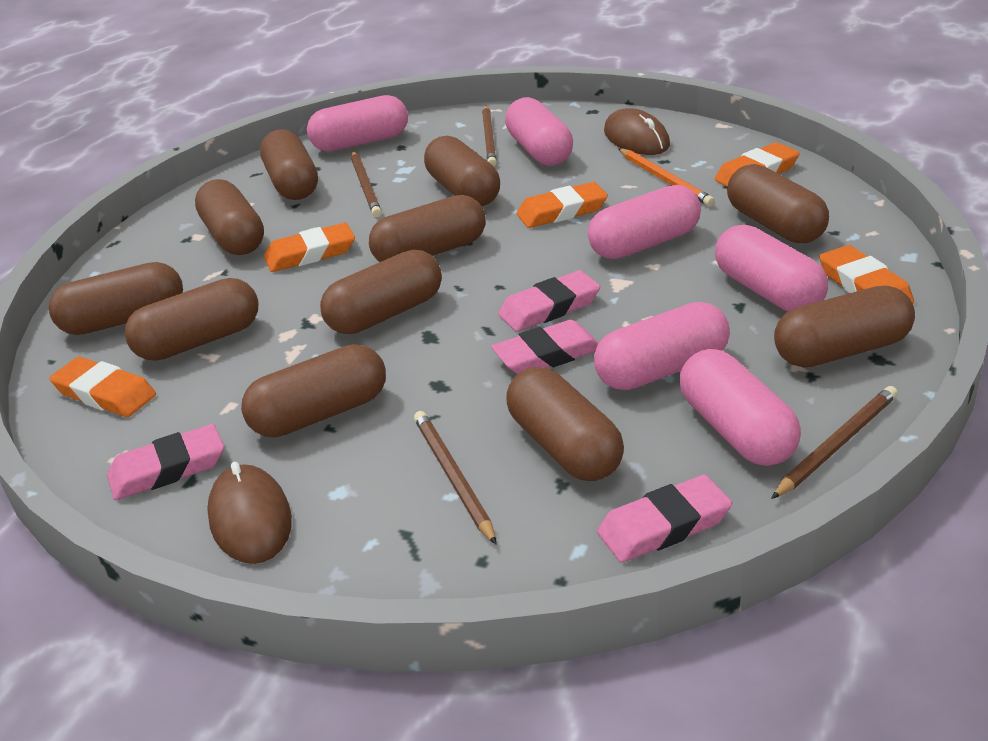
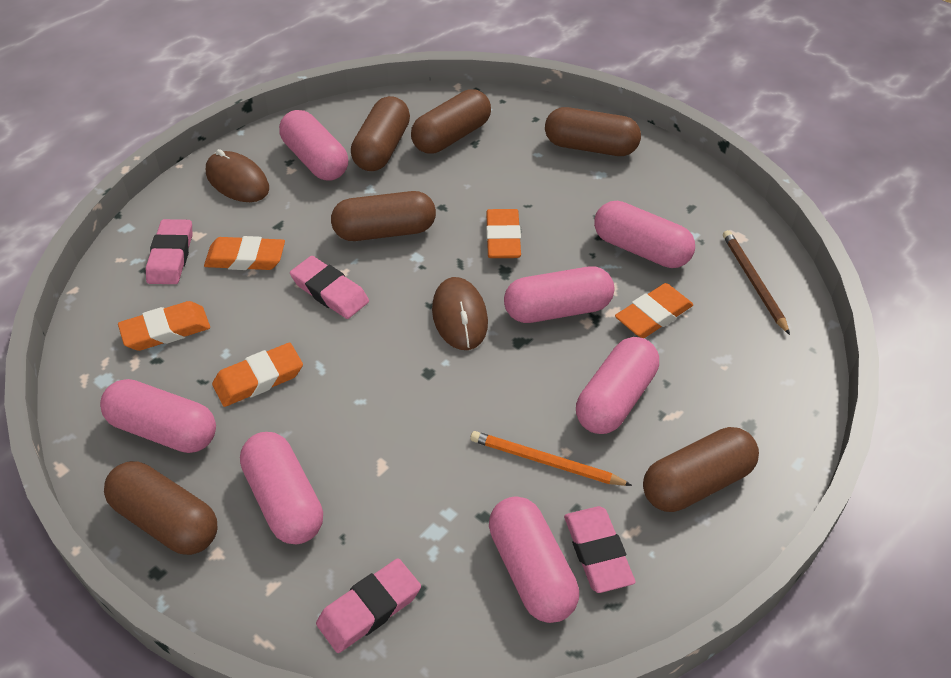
brown capsule: 11 -> 6
brown pencil: 4 -> 1
pink capsule: 6 -> 7

